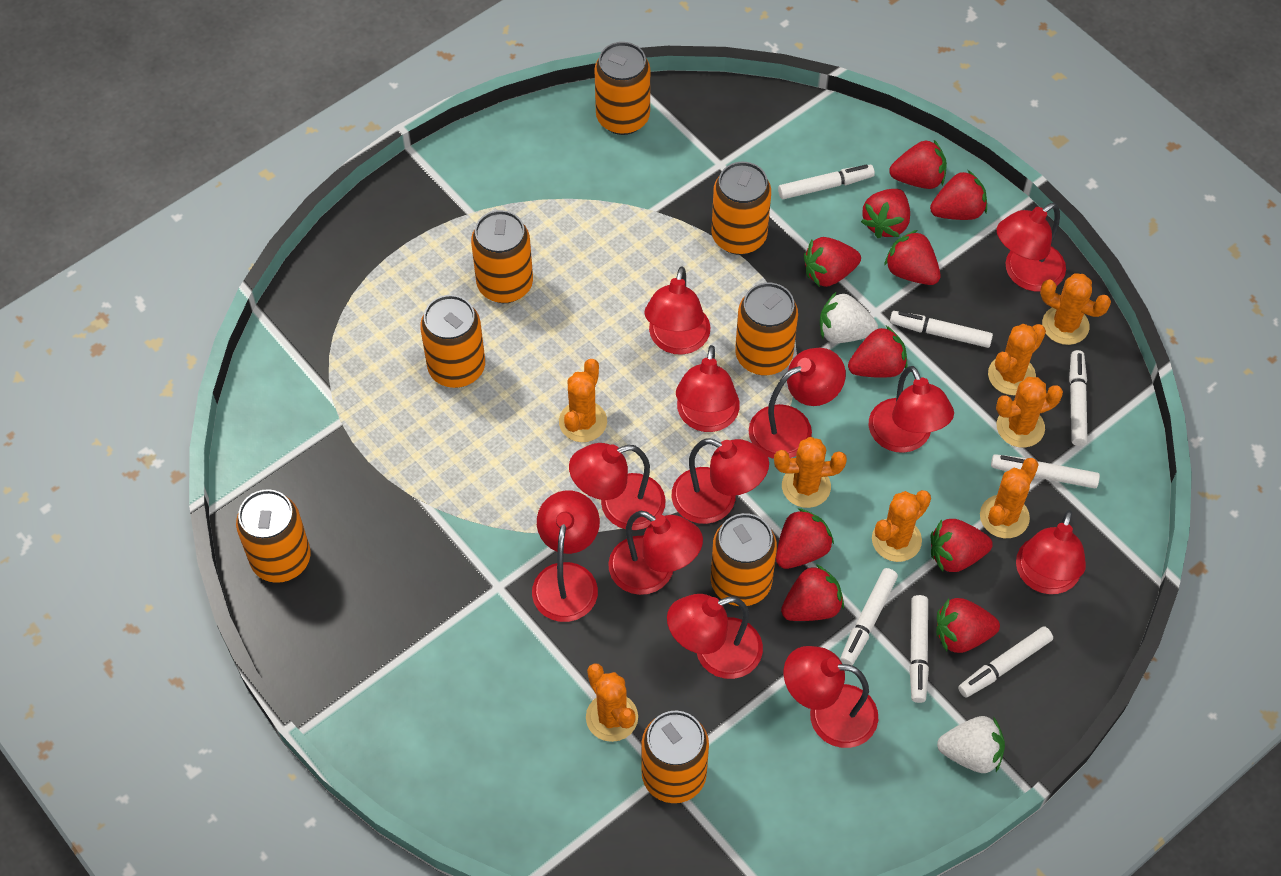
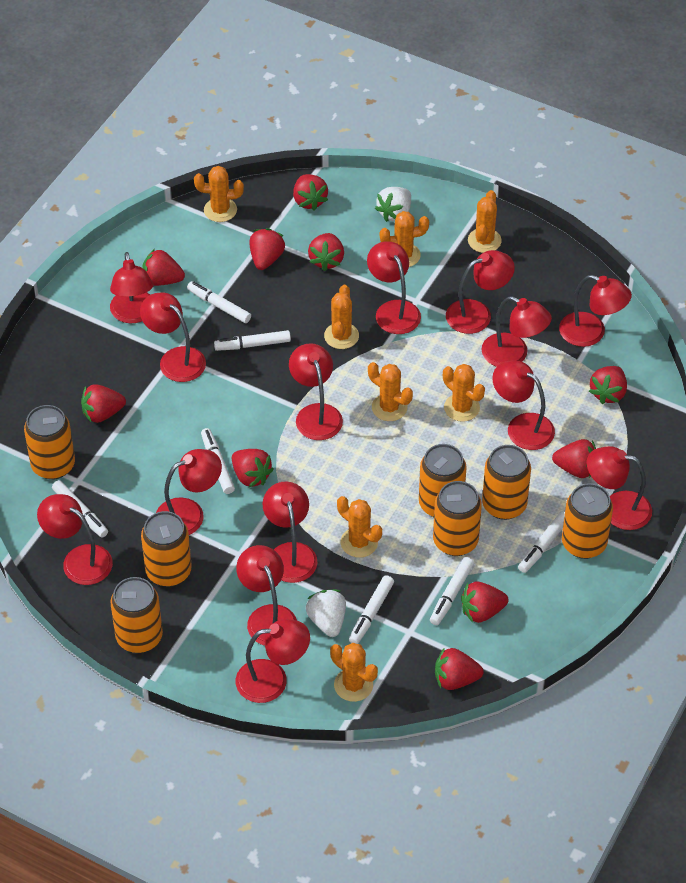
orange can: 8 -> 7
red lamp: 12 -> 14

